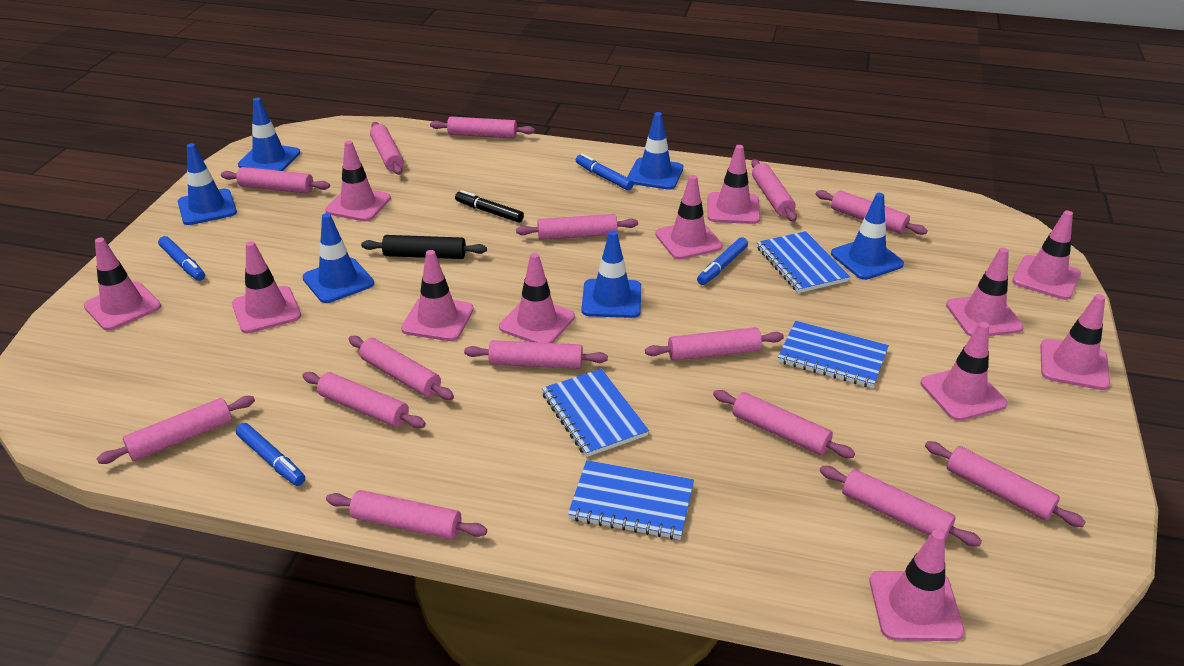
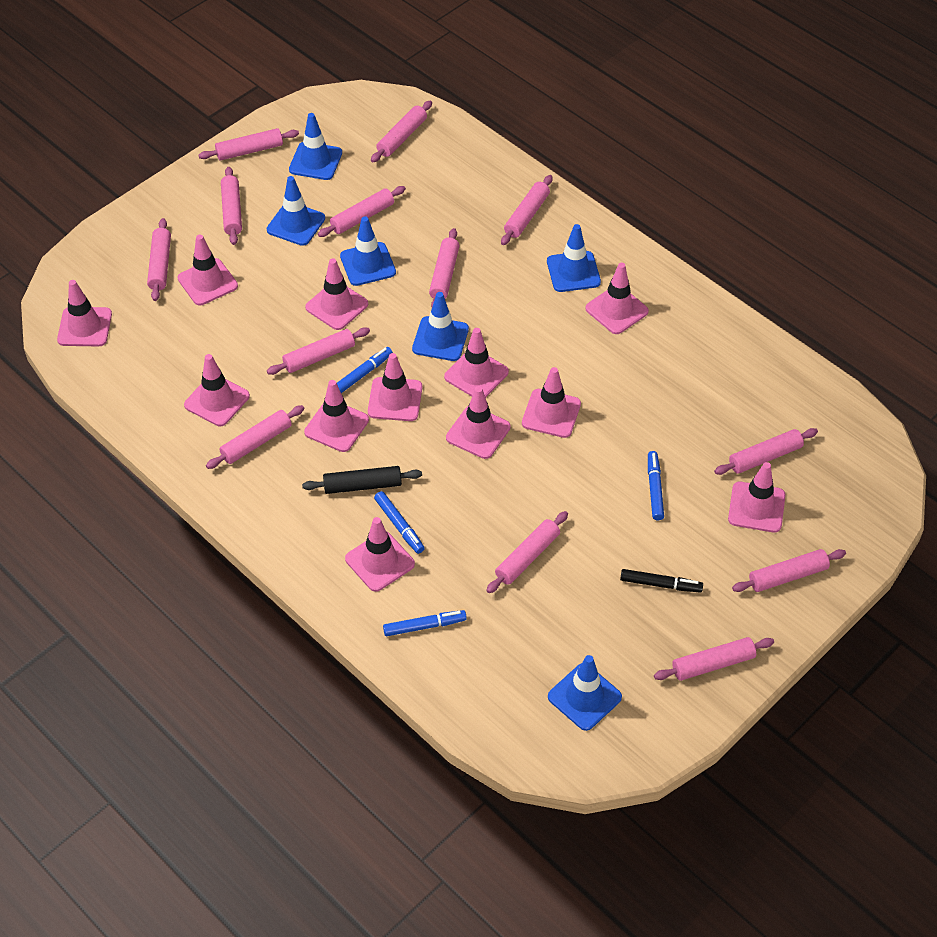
blue notebook: 4 -> 0
pink rolling pin: 15 -> 13

